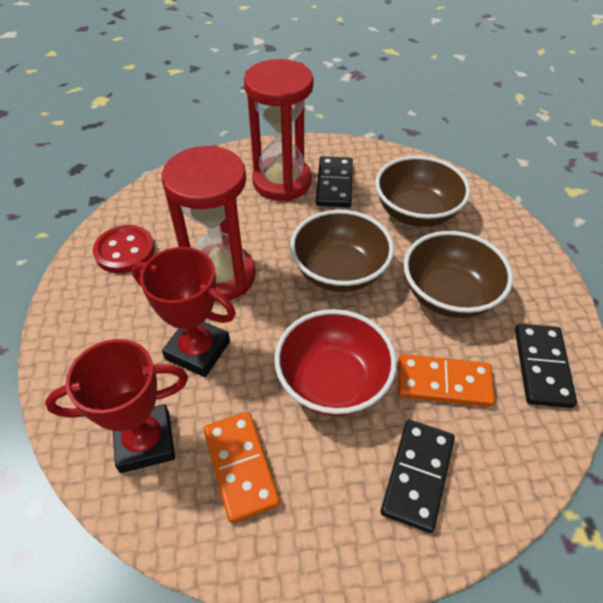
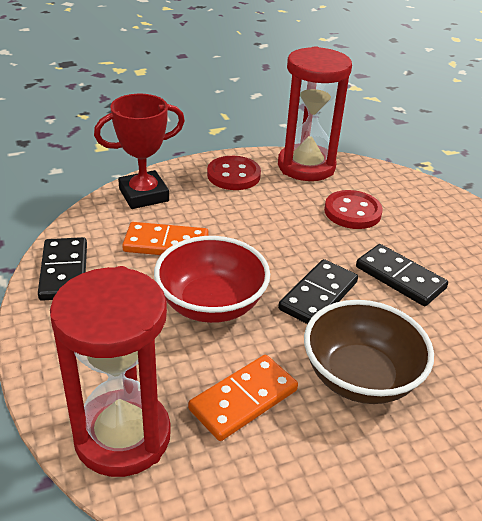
brown bowl: 3 -> 1
red button: 1 -> 2
red trophy: 2 -> 1

